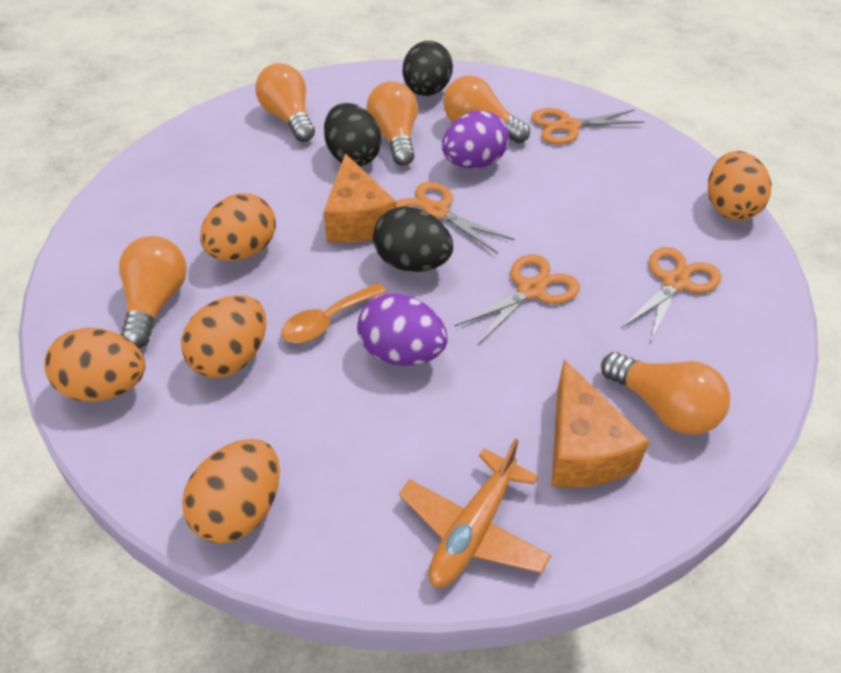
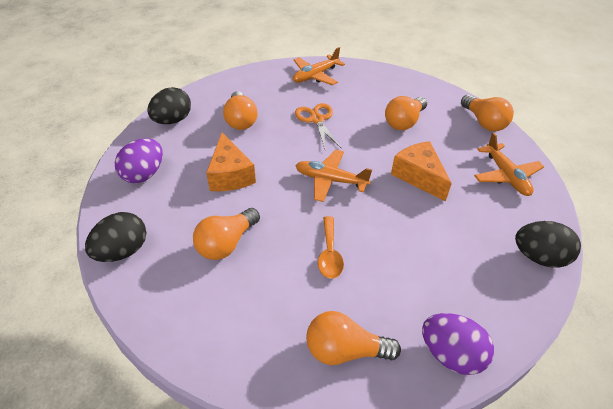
orange egg: 5 -> 0
orange plane: 1 -> 3
orange scissors: 4 -> 1

